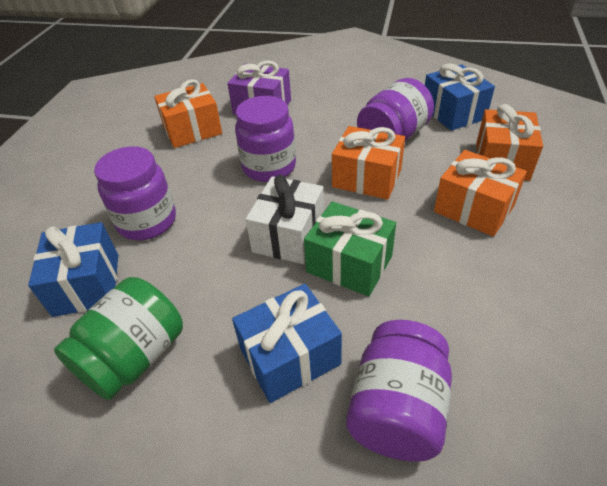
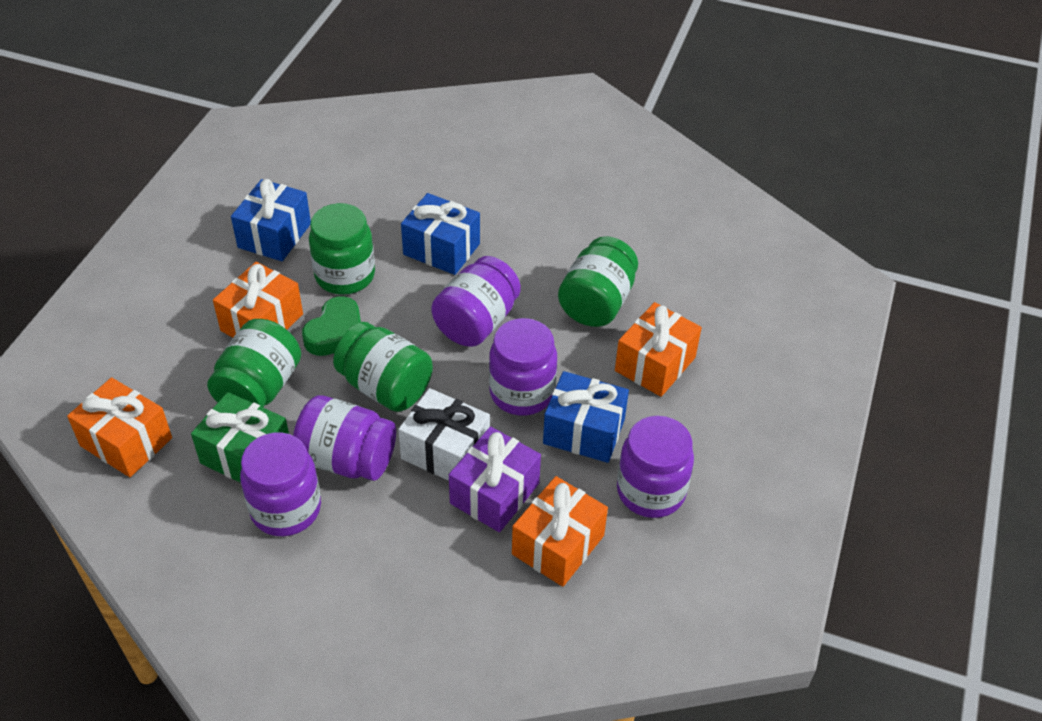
green heart: 0 -> 1
green jar: 1 -> 4
purple jar: 4 -> 5

